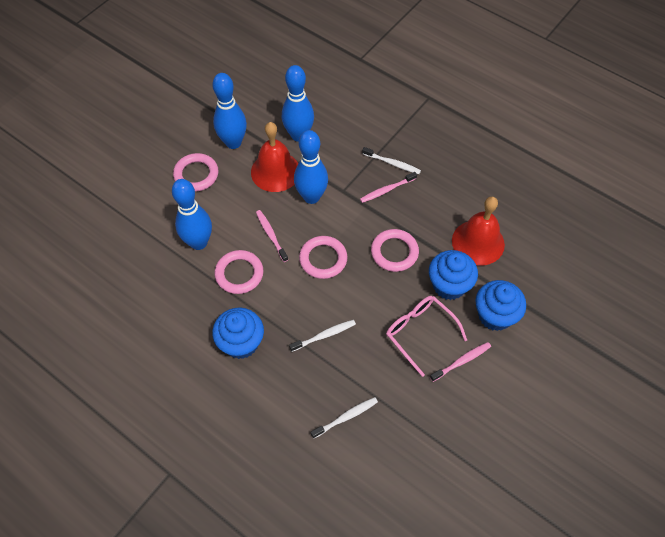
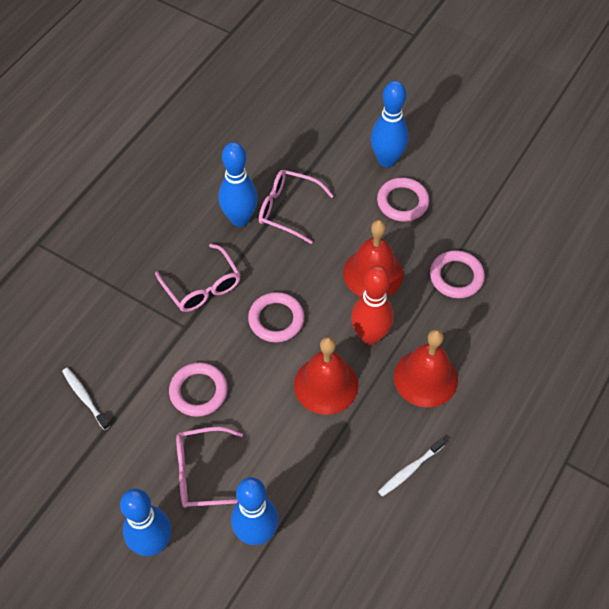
blue cupcake: 3 -> 0
pink glasses: 1 -> 3
pink toothbrush: 3 -> 0
red bell: 2 -> 3
red bowling pin: 0 -> 1
white toothbrush: 3 -> 2

